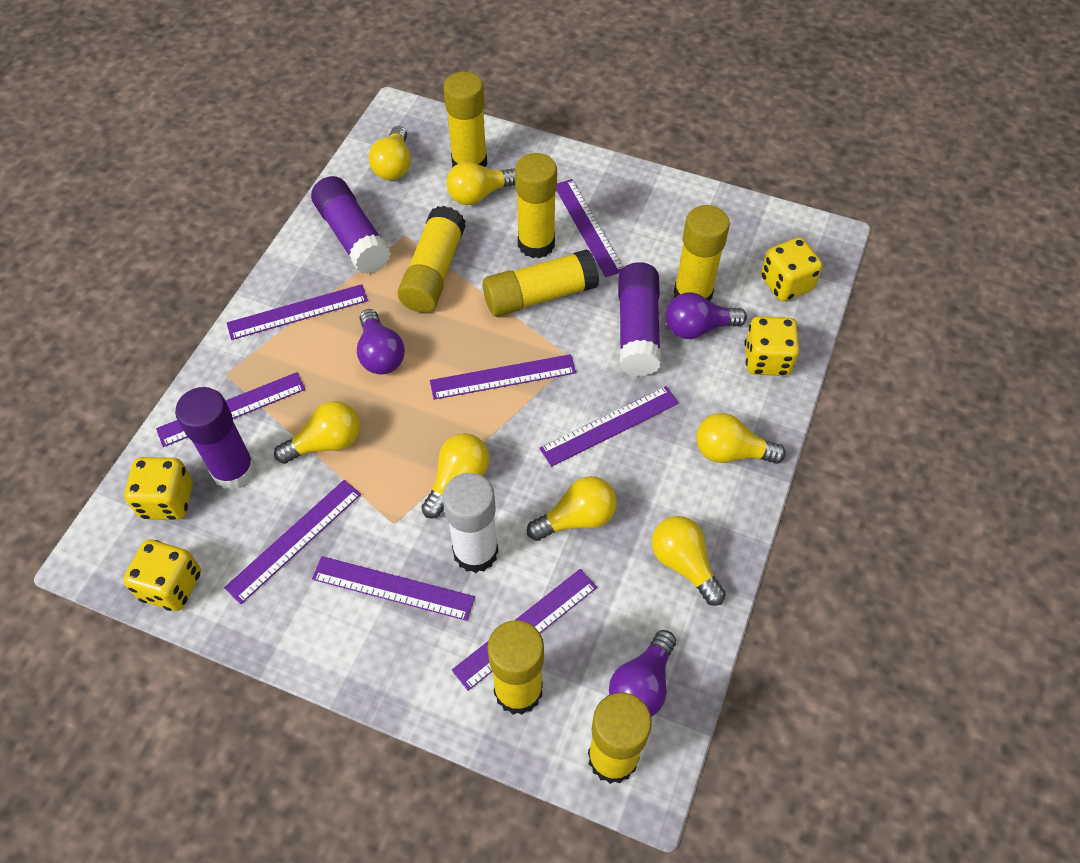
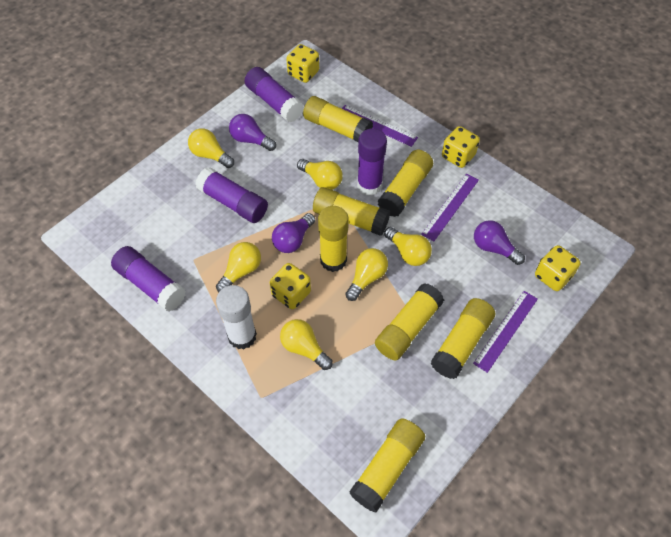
purple glue stick: 3 -> 4
purple ruler: 8 -> 3
yellow light bulb: 7 -> 6

